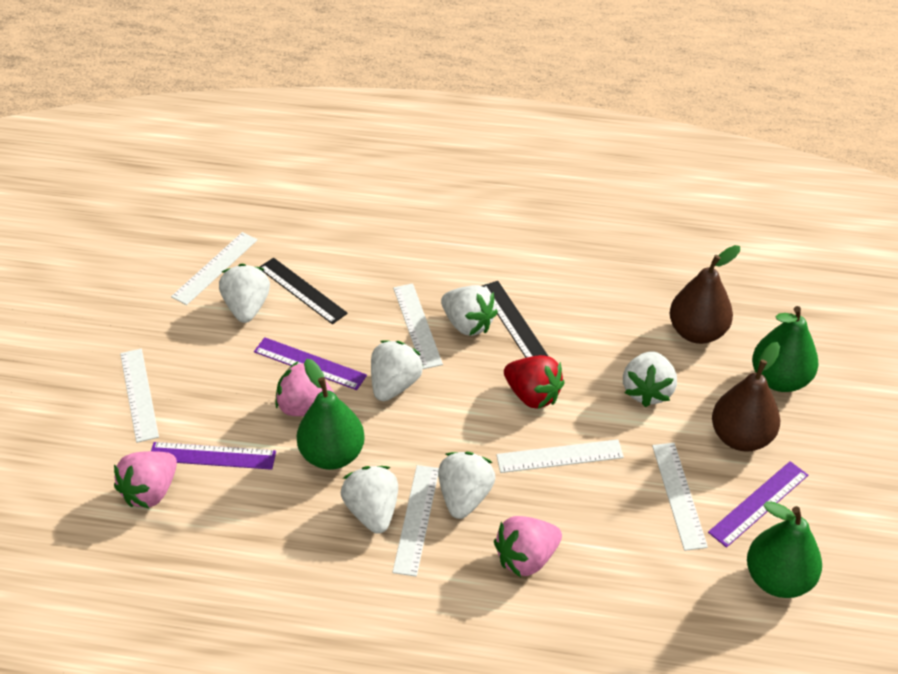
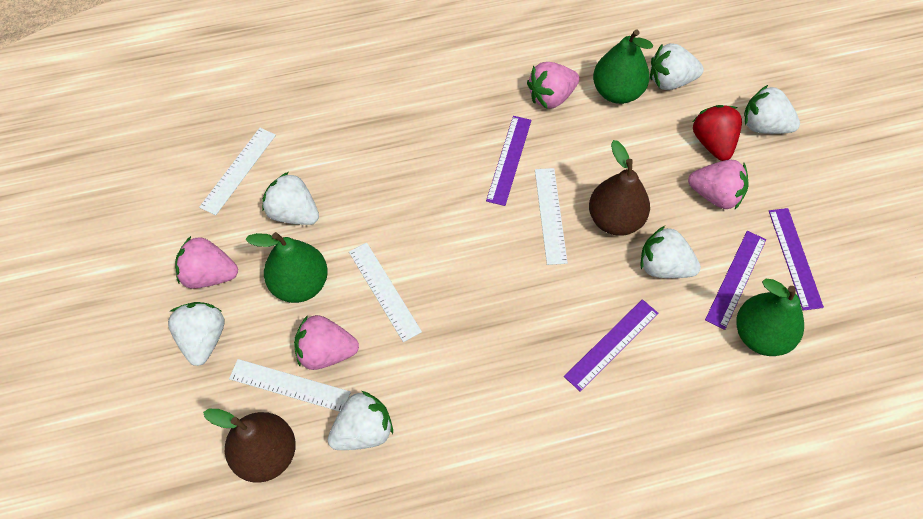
black ruler: 2 -> 0
pink strawberry: 3 -> 4
purple ruler: 3 -> 4
white ruler: 6 -> 4

